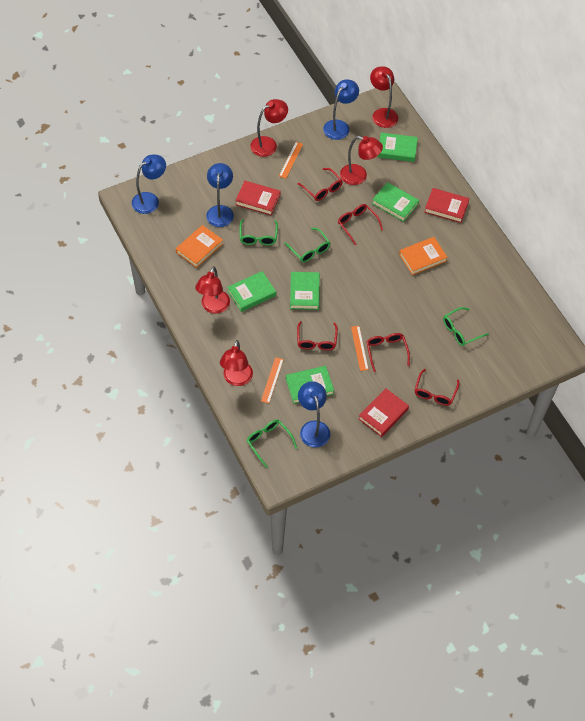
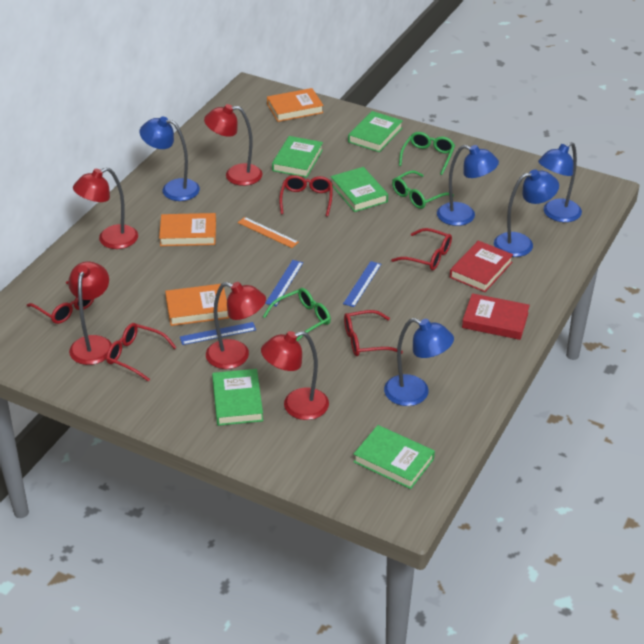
blue lamp: 4 -> 5
blue ruler: 0 -> 3
green glasses: 4 -> 3
orange book: 2 -> 3
orange ruler: 3 -> 1
red book: 3 -> 2

